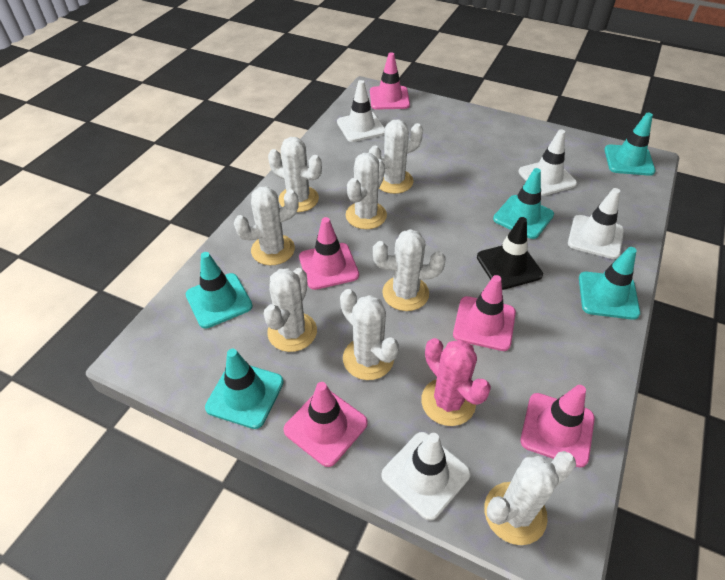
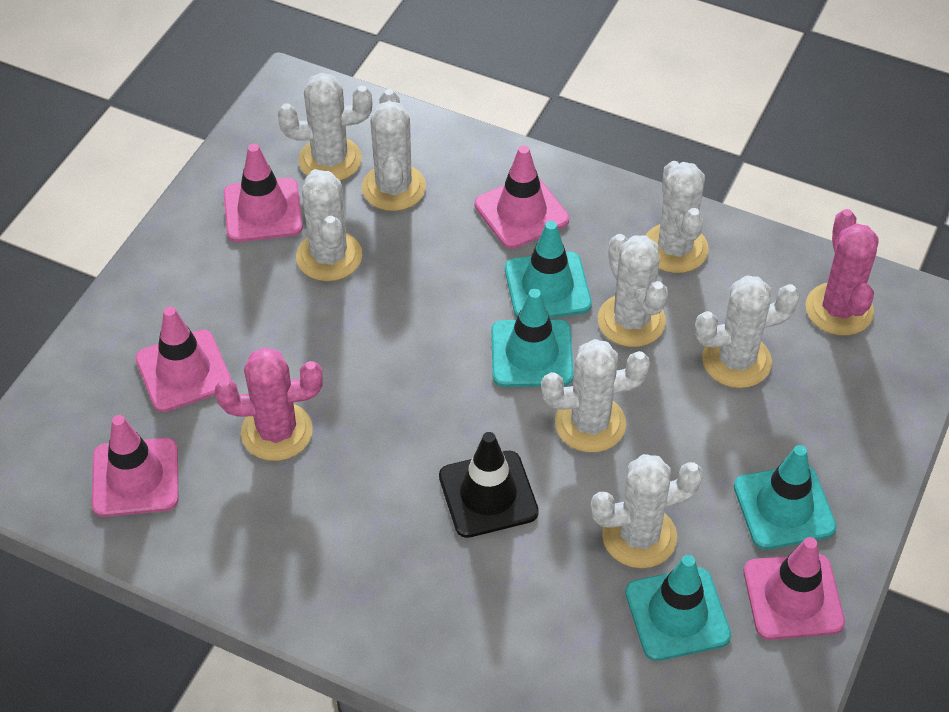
pink cactus: 1 -> 2
turquoise traffic cone: 5 -> 4
white traffic cone: 4 -> 0

